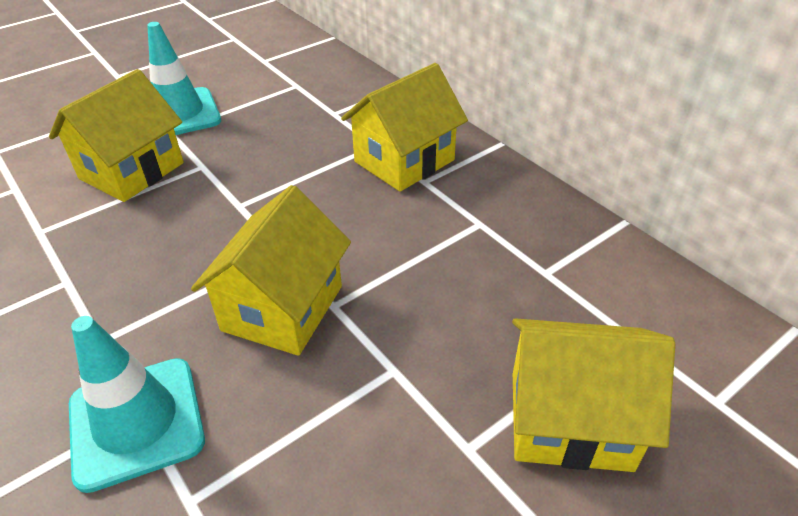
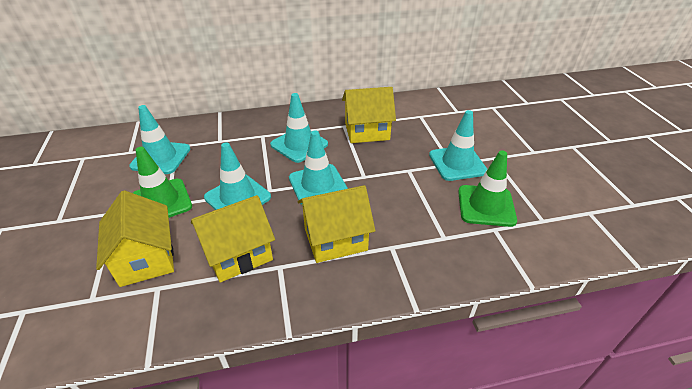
green traffic cone: 0 -> 2
turquoise traffic cone: 2 -> 5

